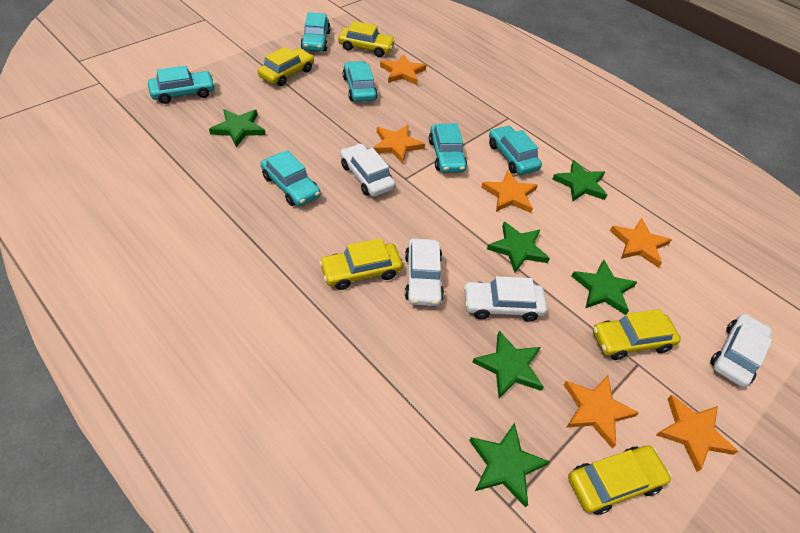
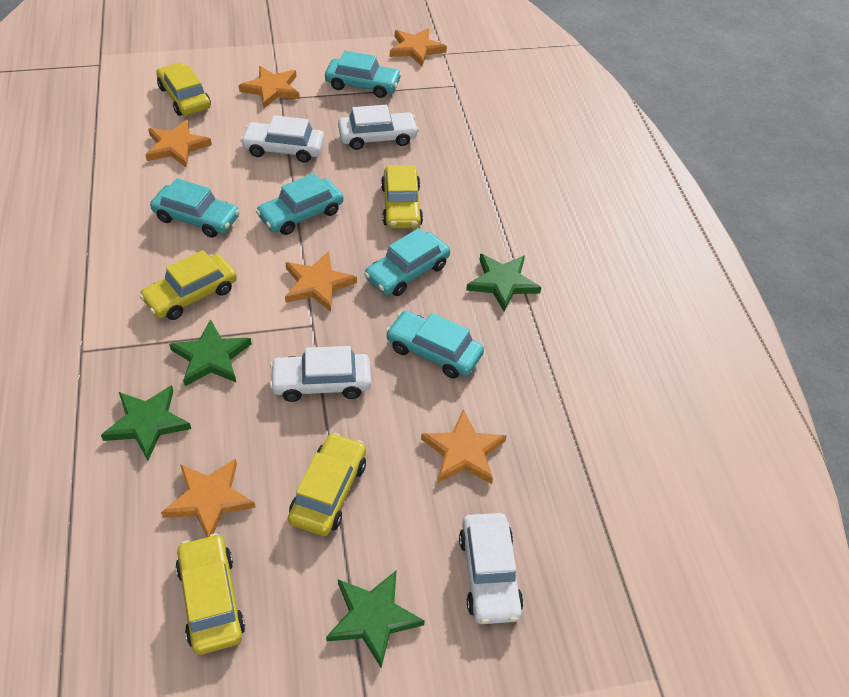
green star: 6 -> 4
turquoise car: 6 -> 5

